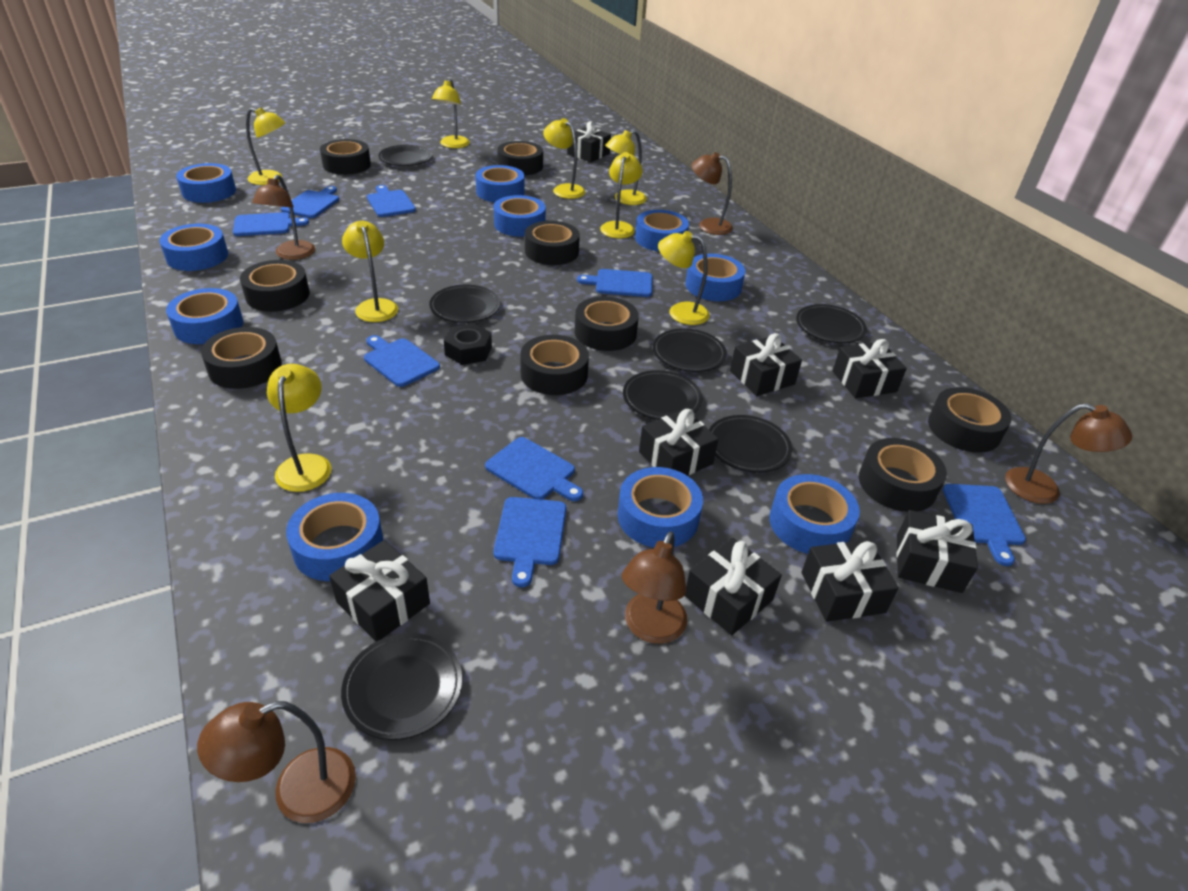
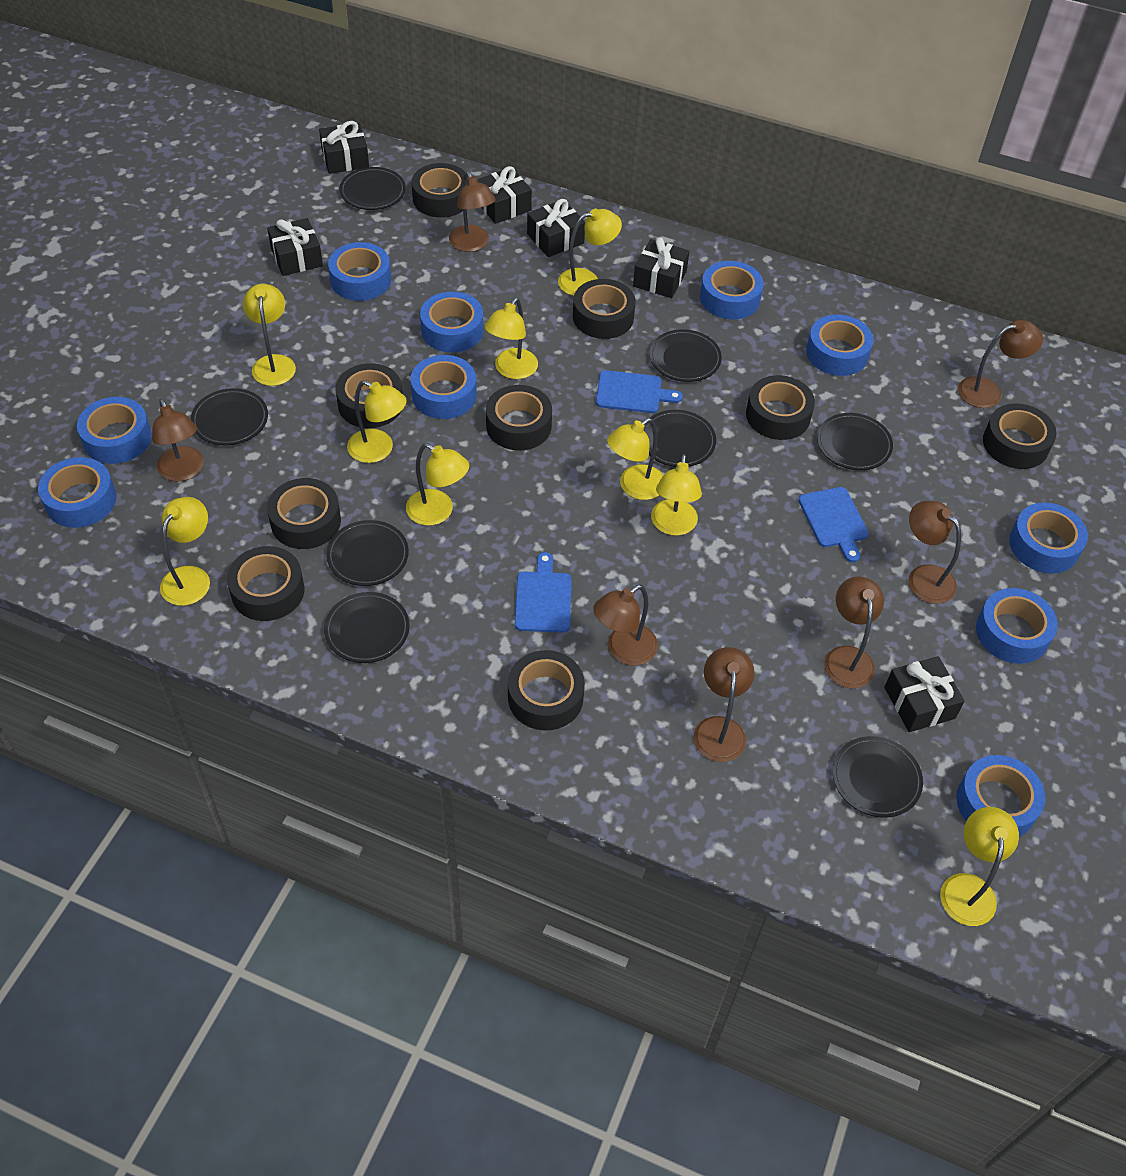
black gift: 8 -> 6
black nut: 1 -> 0
black plate: 7 -> 8
blue cutting board: 8 -> 3
brown lamp: 5 -> 7
yellow lamp: 8 -> 9

